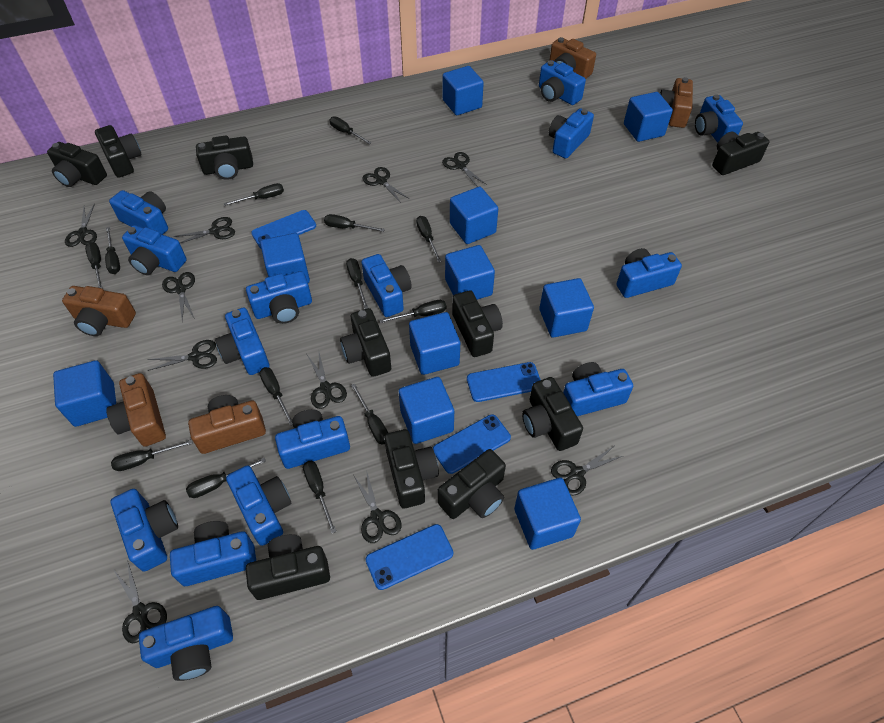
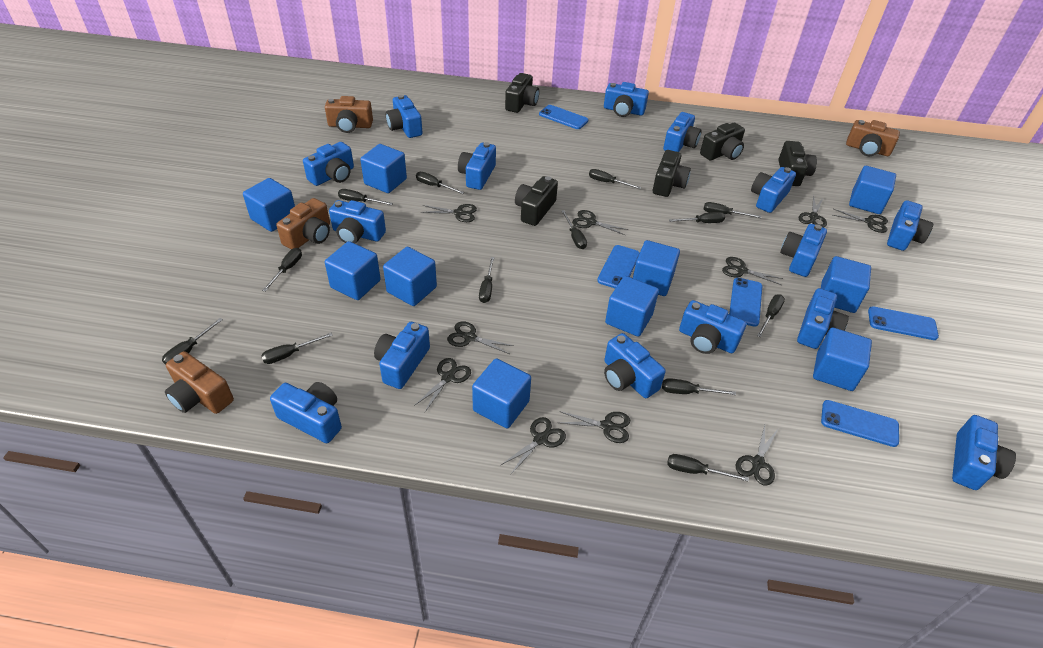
black camera: 10 -> 5
blue phone: 4 -> 5
brown camera: 5 -> 4

